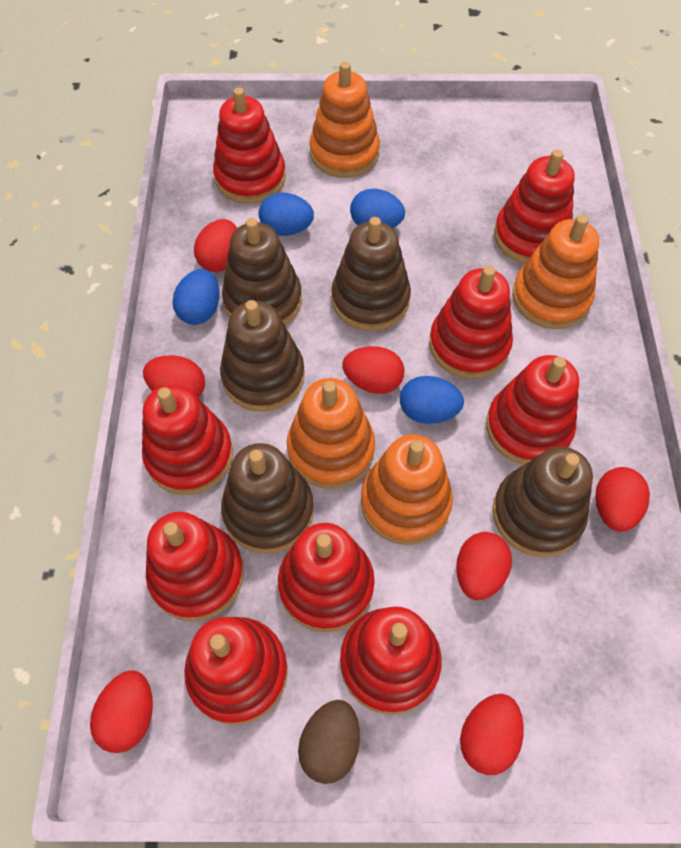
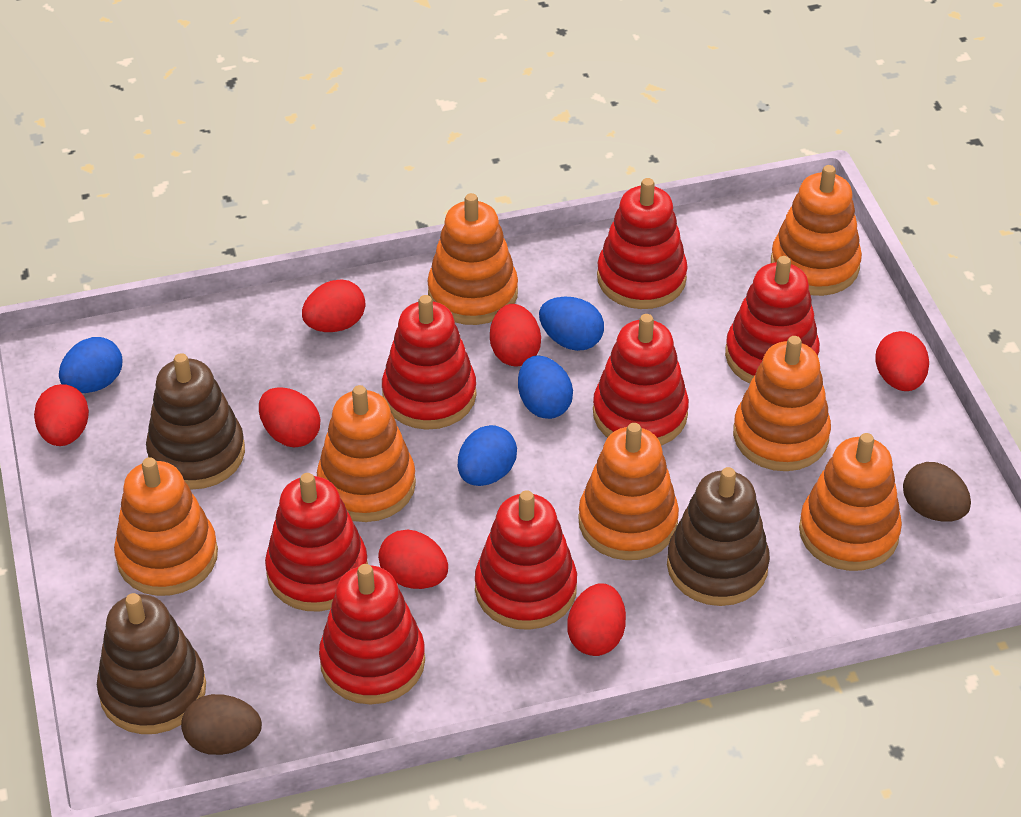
brown egg: 1 -> 2
brown stacking toy: 5 -> 3
orange stacking toy: 4 -> 7
red stacking toy: 9 -> 7

